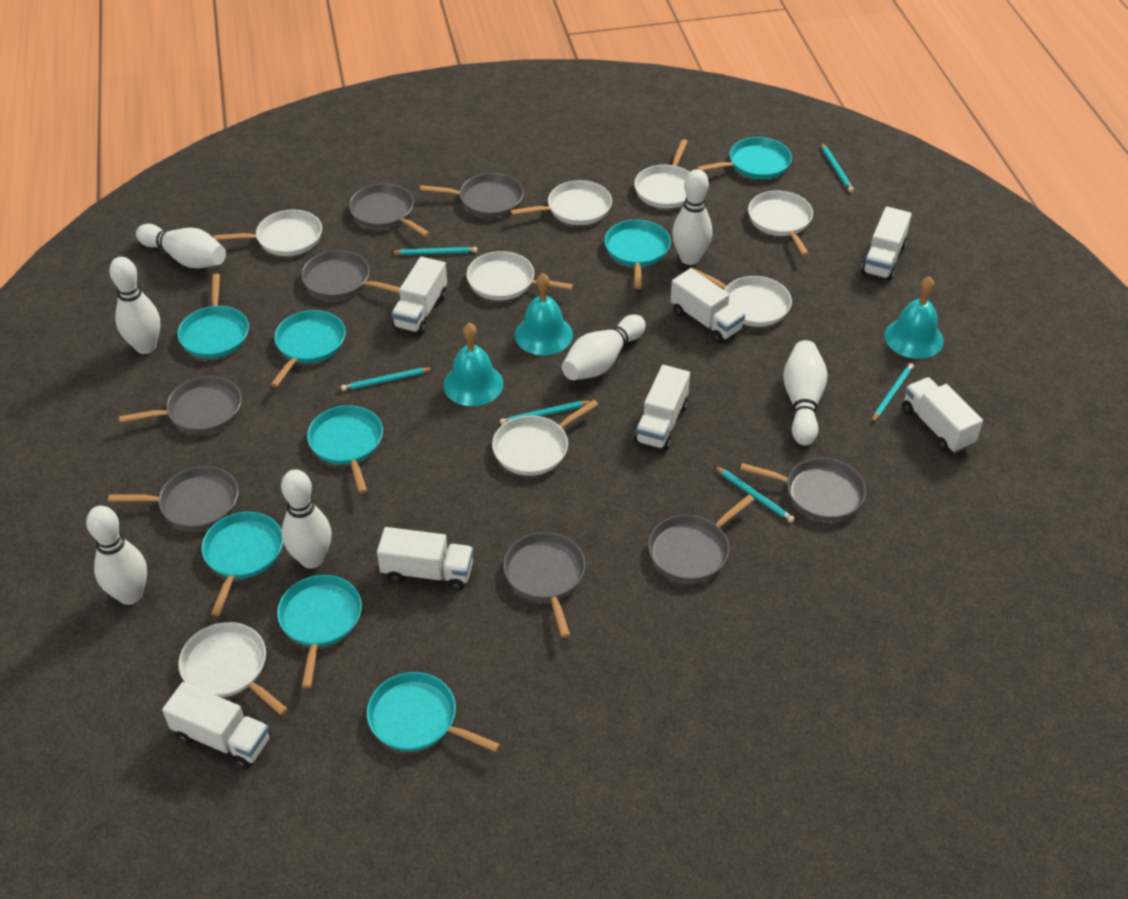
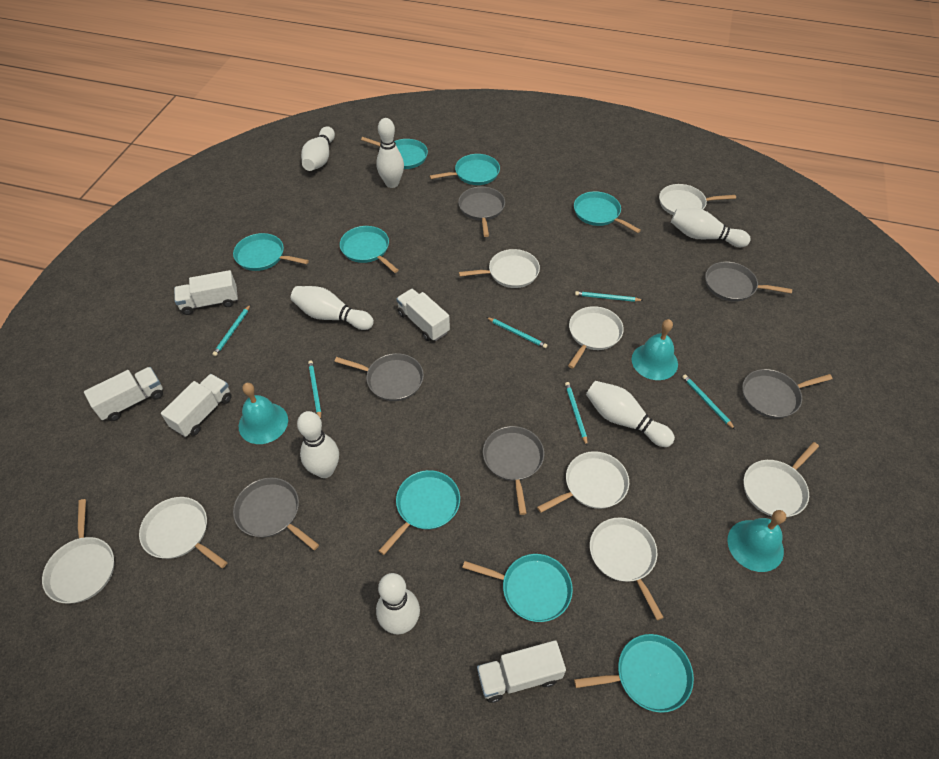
grey pan: 8 -> 6
white truck: 7 -> 5

